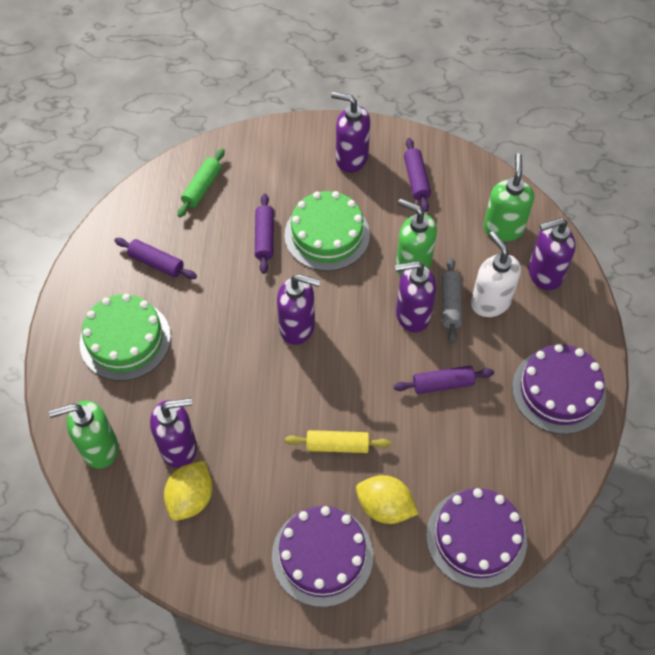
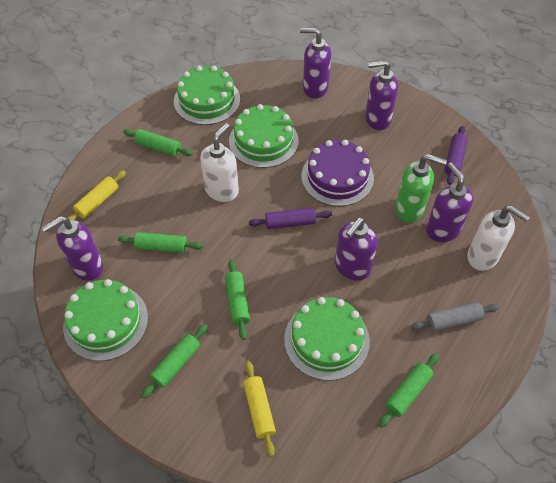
green cake: 2 -> 4
green rolling pin: 1 -> 5
green soap dispenser: 3 -> 1
purple cake: 3 -> 1
purple rolling pin: 4 -> 2
white soap dispenser: 1 -> 2
yellow lemon: 2 -> 0
yellow rolling pin: 1 -> 2

